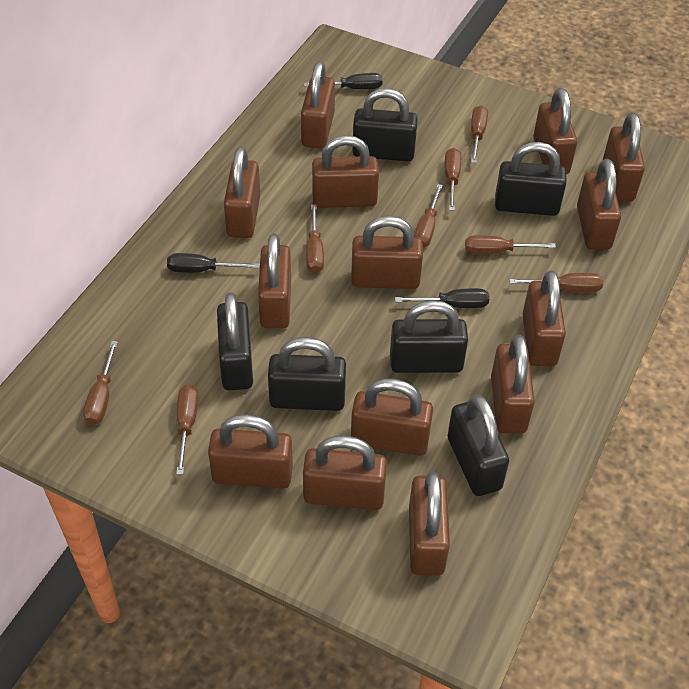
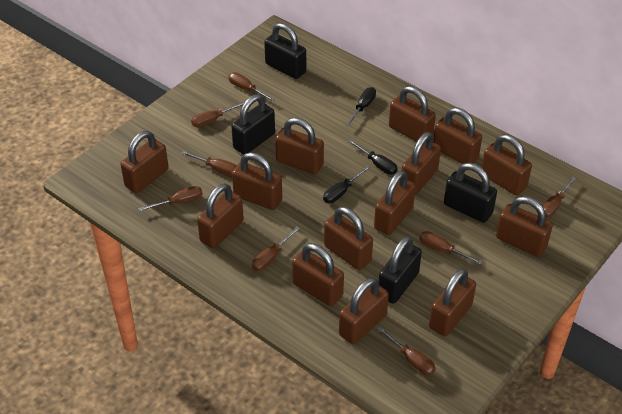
black padlock: 6 -> 4

